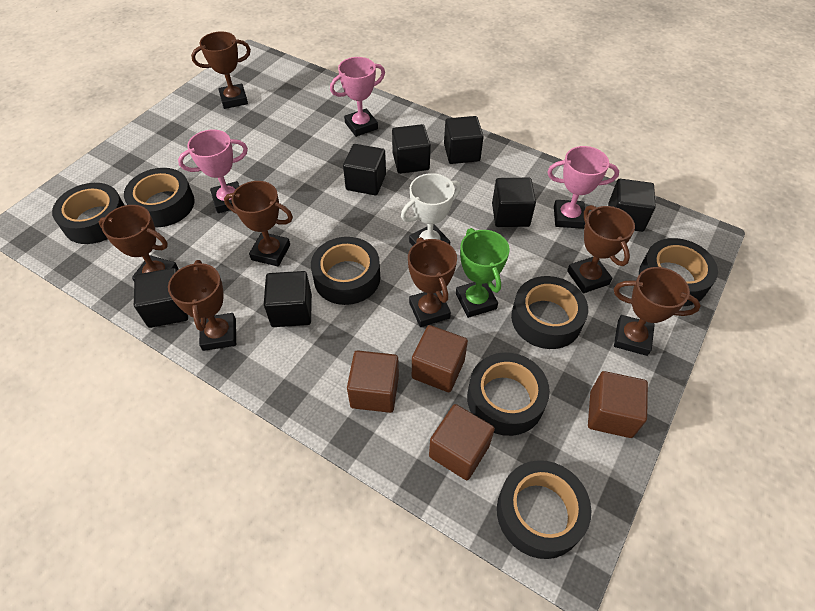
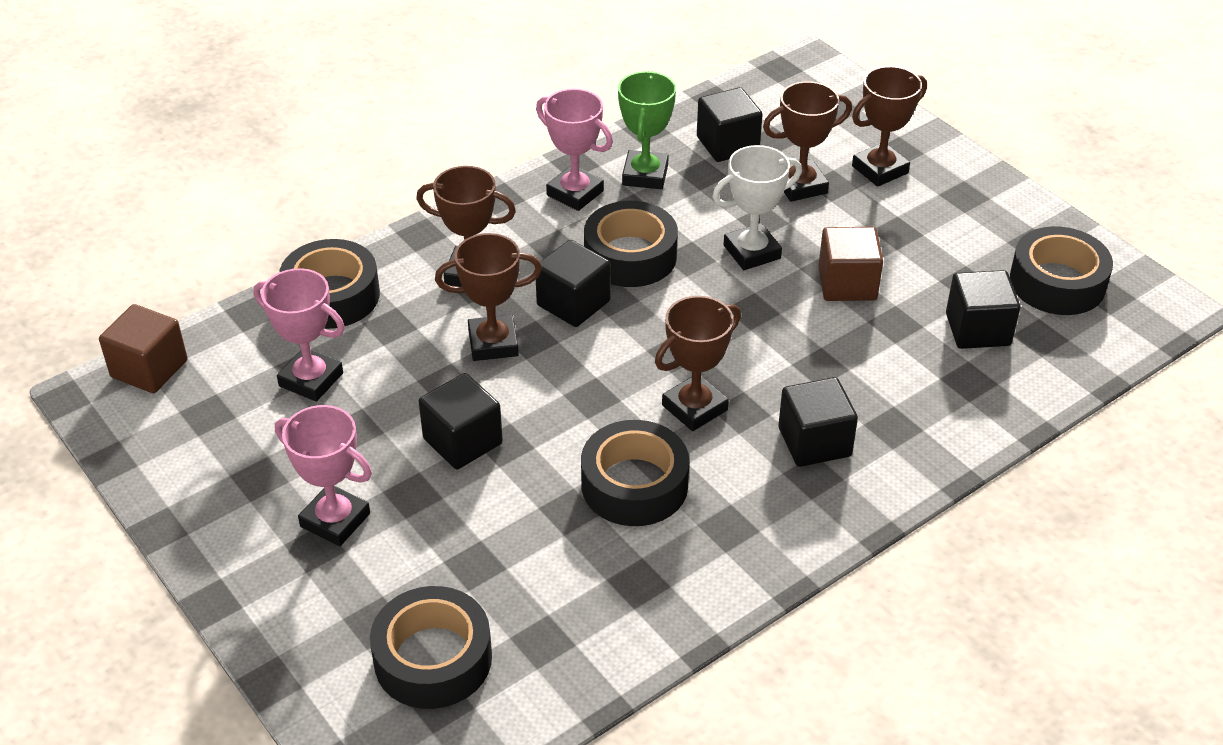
black cube: 7 -> 5
black tape: 7 -> 5
brown cube: 4 -> 2
brown trophy: 7 -> 5

